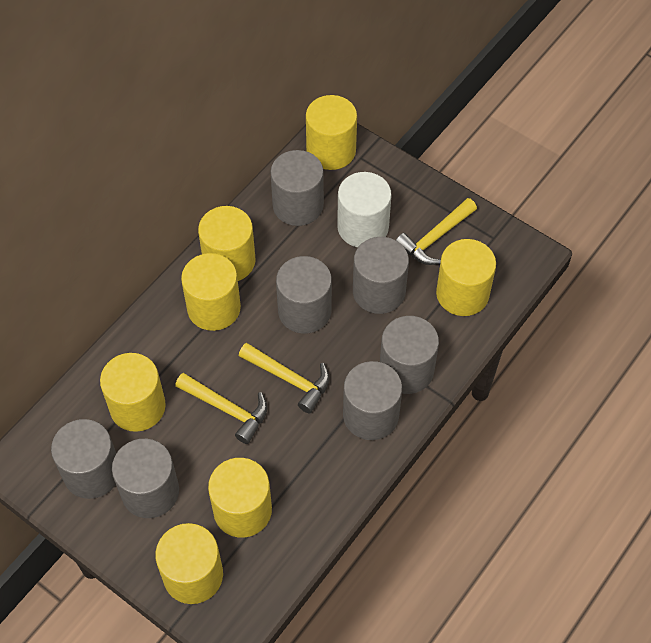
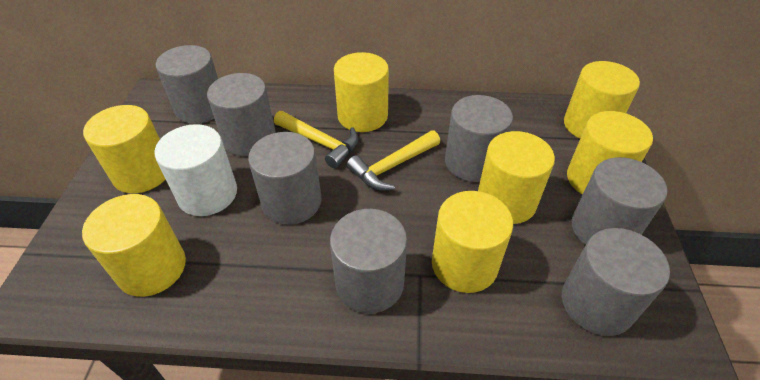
yellow hammer: 3 -> 2

